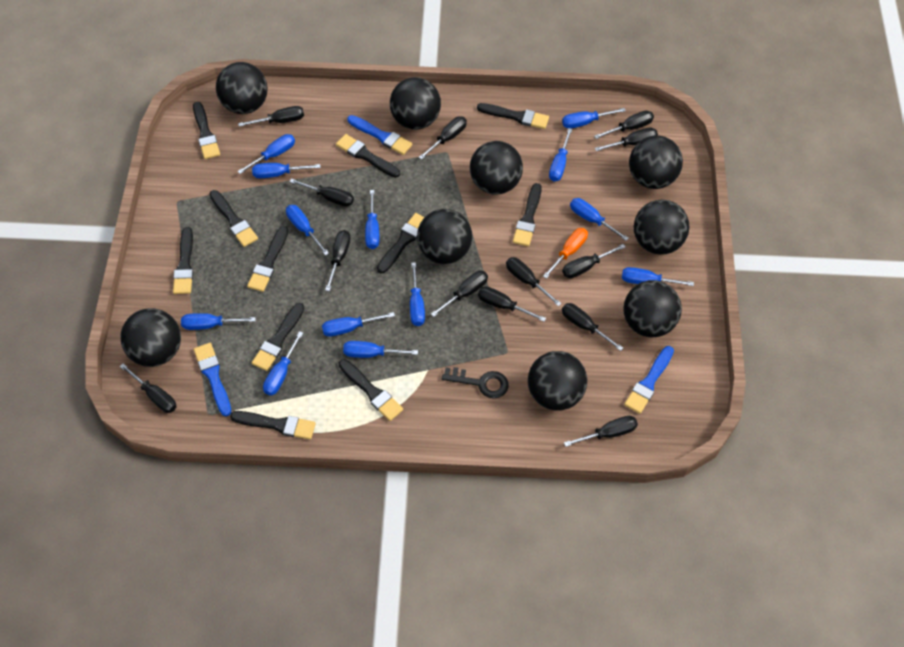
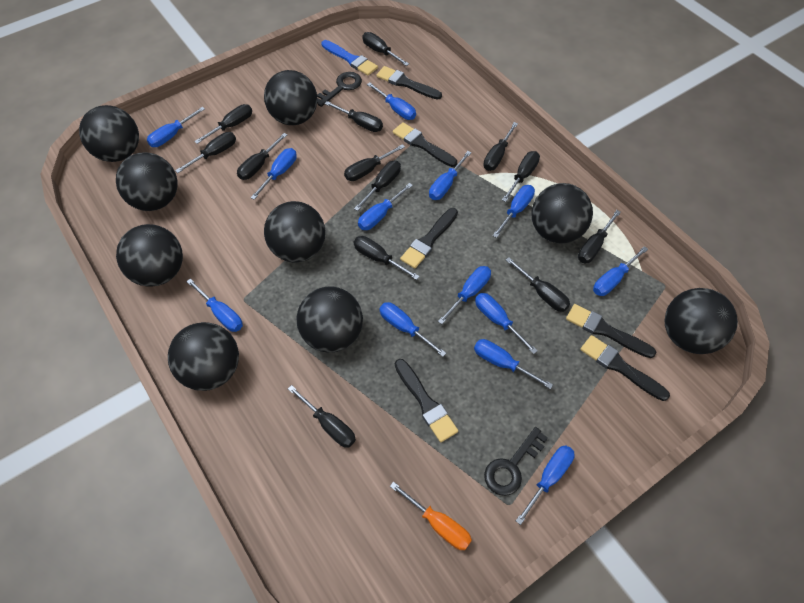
black brush: 11 -> 6
black key: 1 -> 2
blue brush: 3 -> 1

